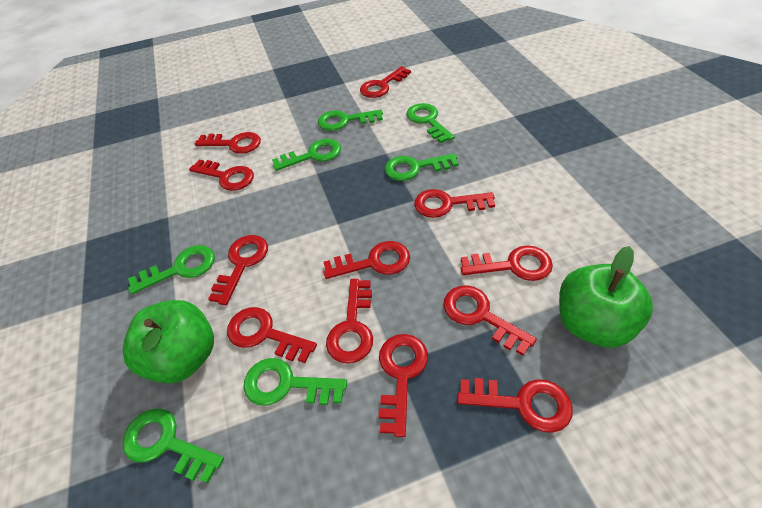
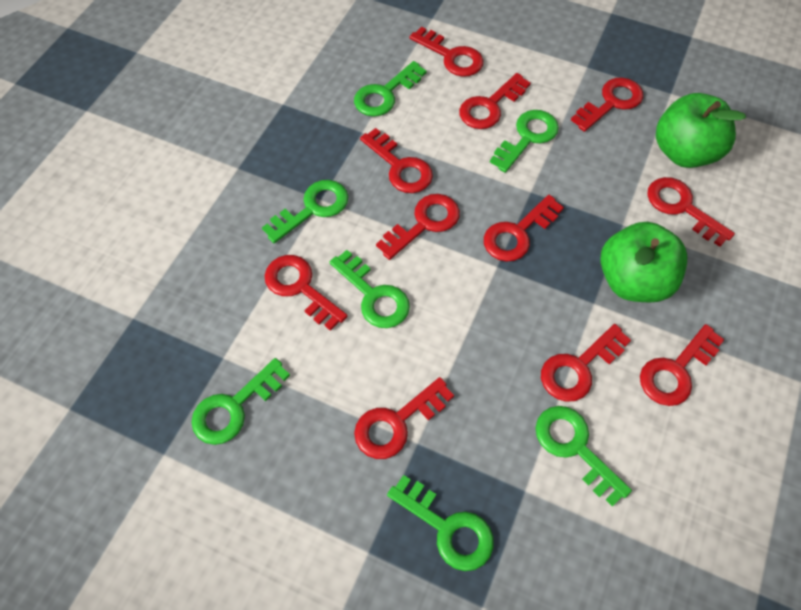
red key: 12 -> 11

